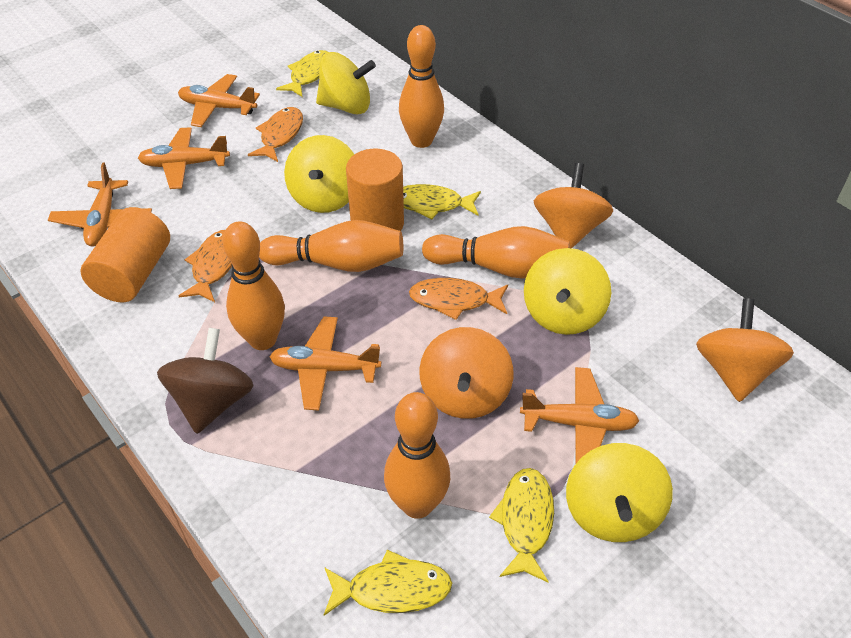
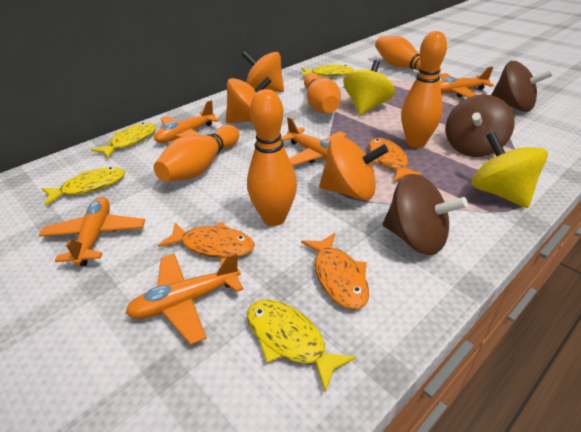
brown spinning top: 1 -> 3
orange cylinder: 2 -> 0
yellow spinning top: 4 -> 2

